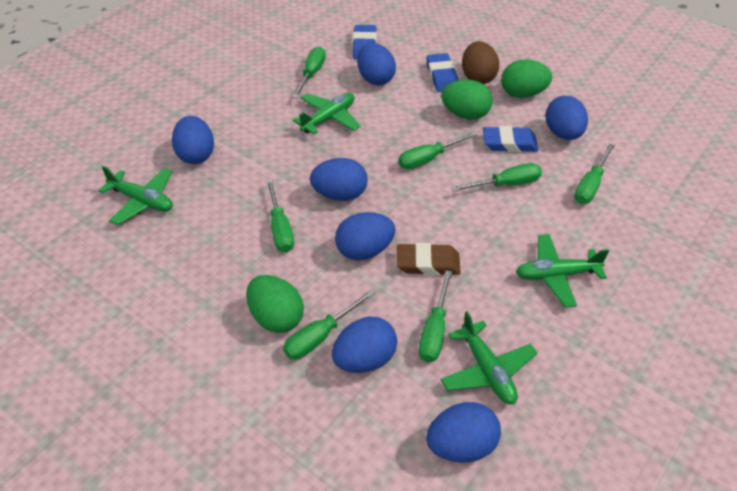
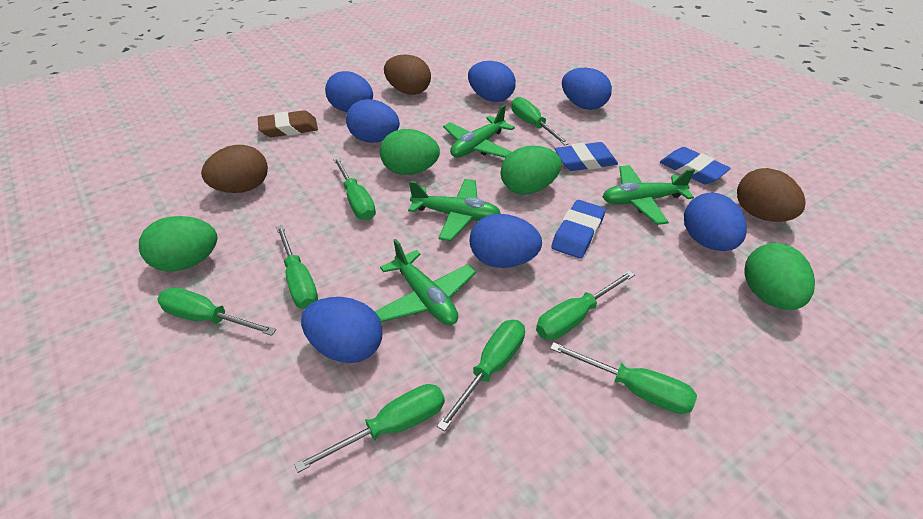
brown egg: 1 -> 3
green egg: 3 -> 4
green screwdriver: 7 -> 8

